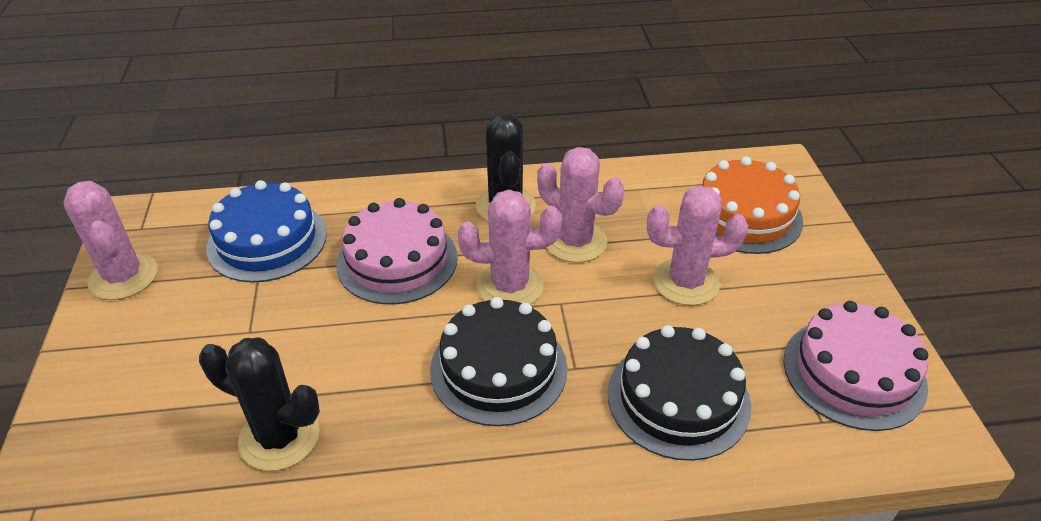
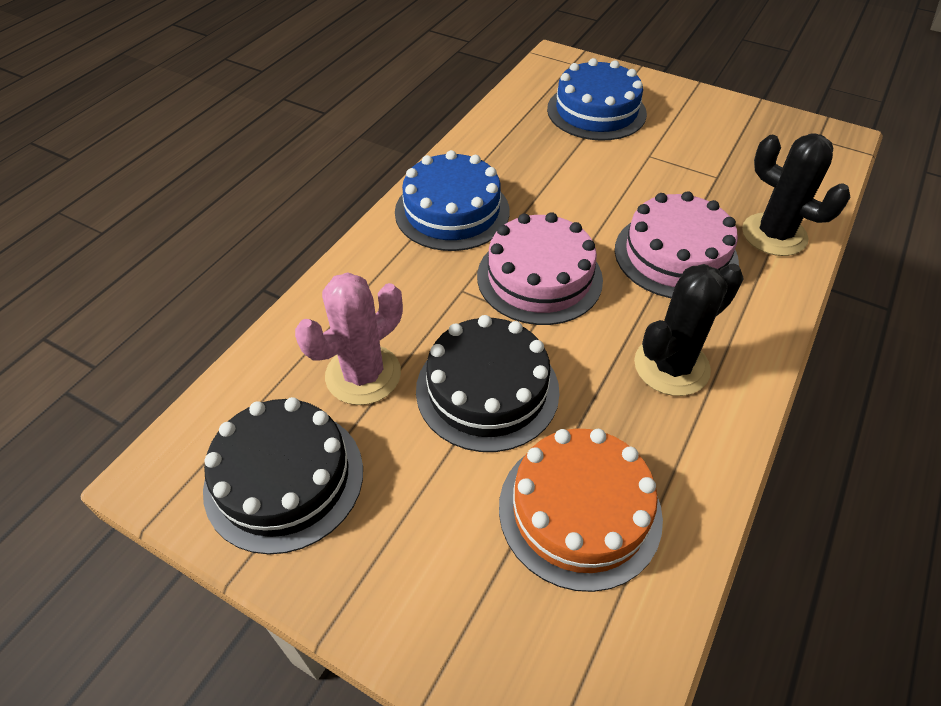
blue cake: 1 -> 2
pink cactus: 4 -> 1

